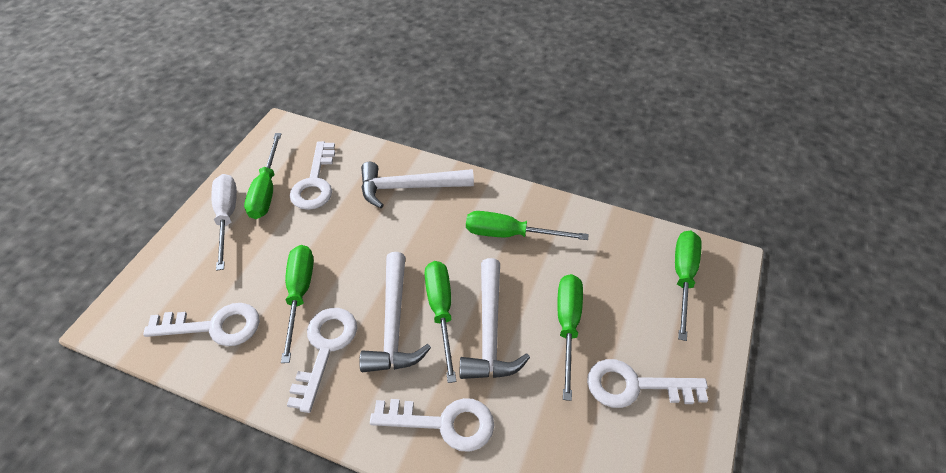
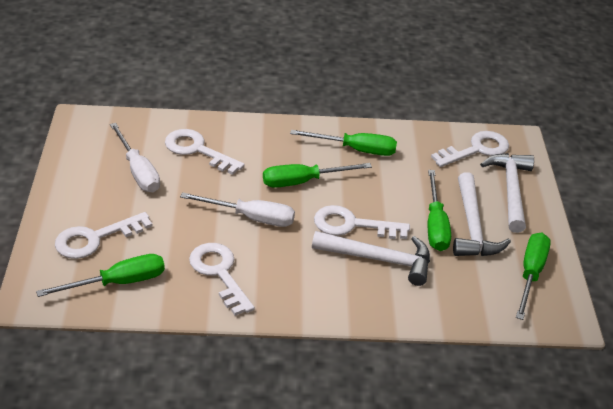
green screwdriver: 6 -> 5
white screwdriver: 1 -> 2

